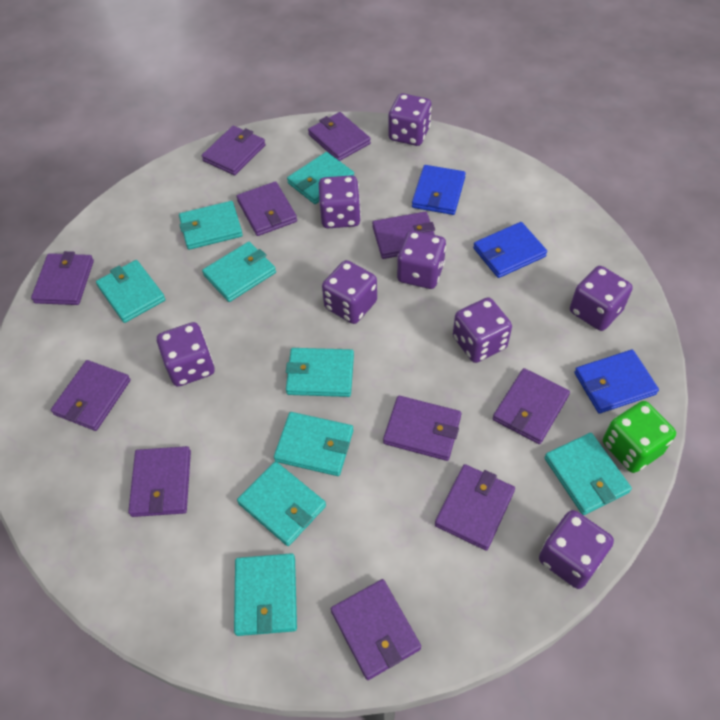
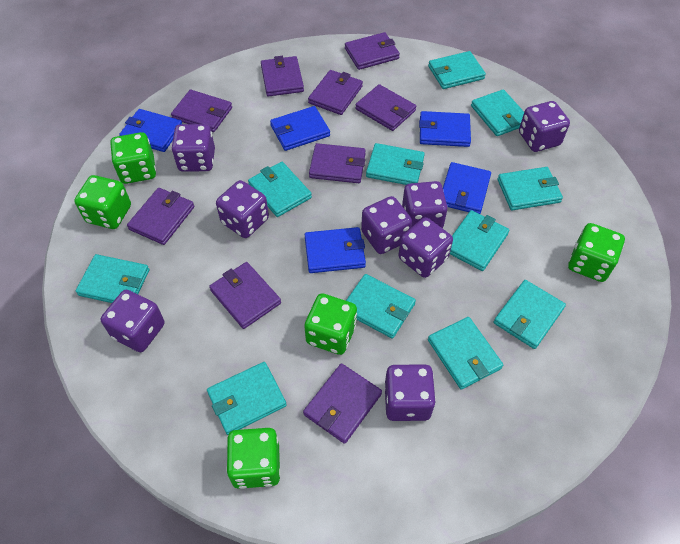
blue wallet: 3 -> 5
green dice: 1 -> 5
purple wallet: 11 -> 9
turquoise wallet: 9 -> 11

